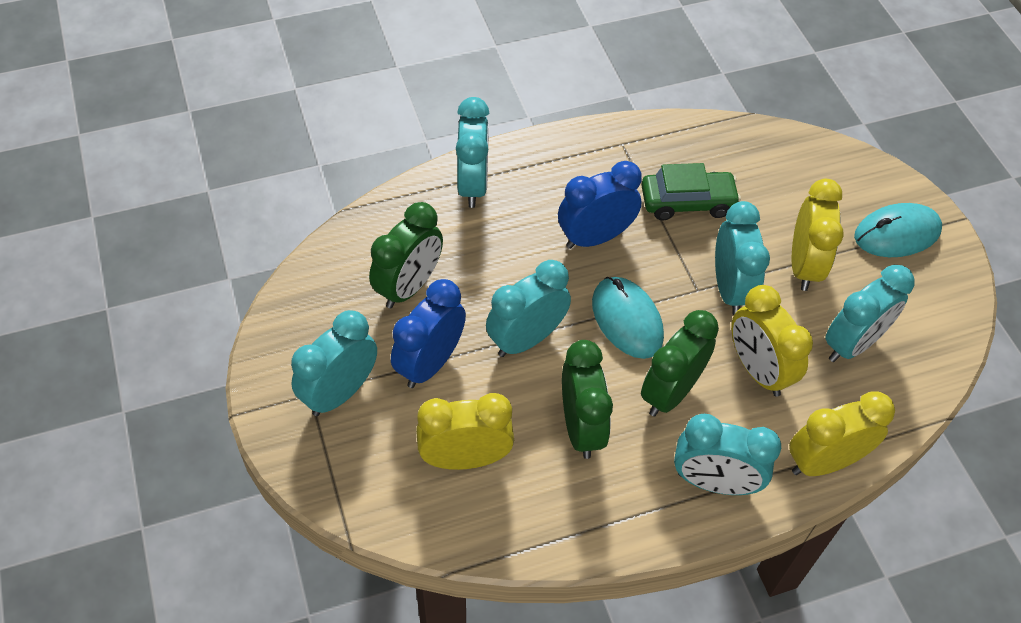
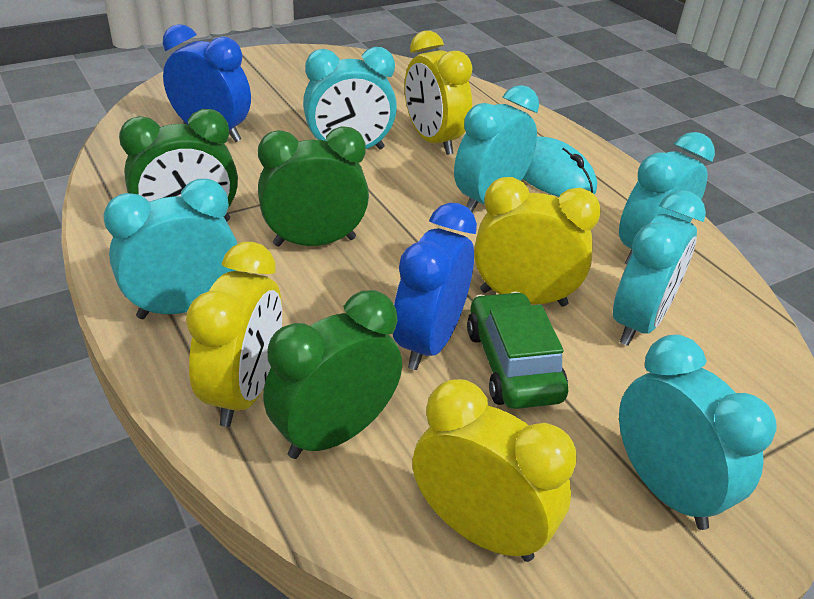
turquoise mouse: 2 -> 1

